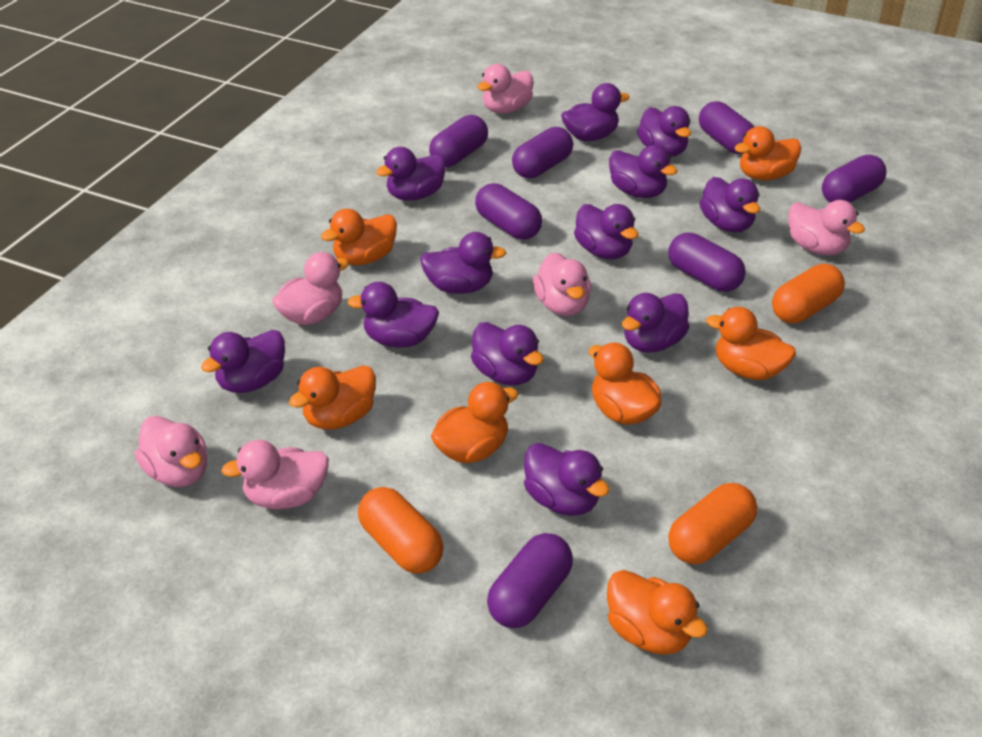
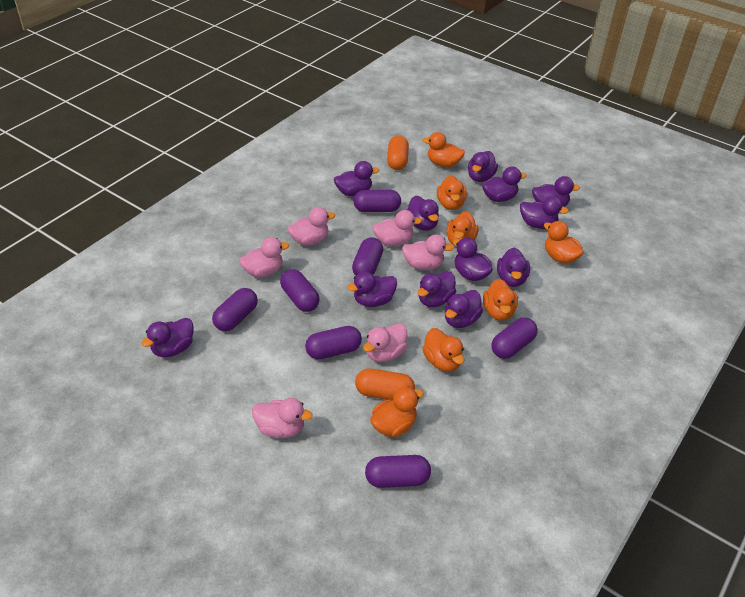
orange capsule: 3 -> 2

